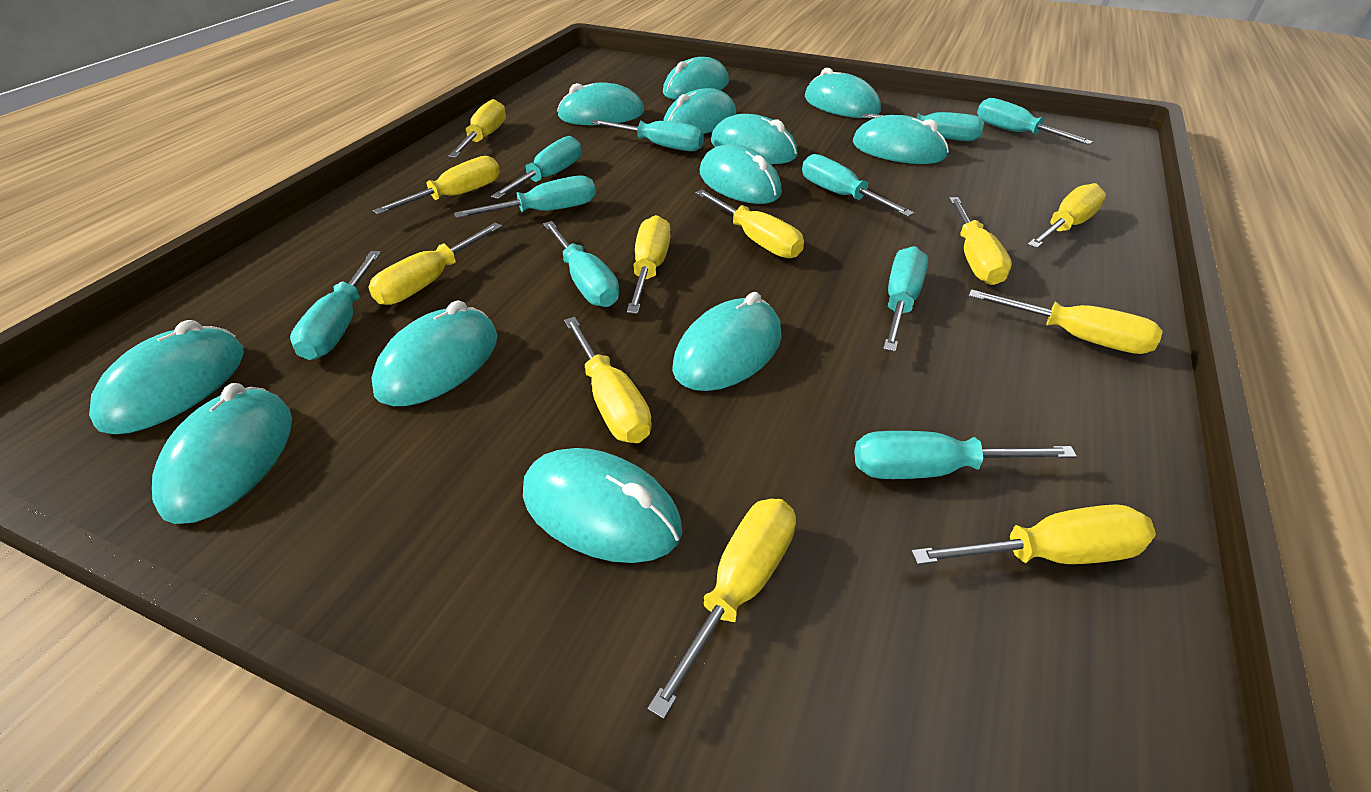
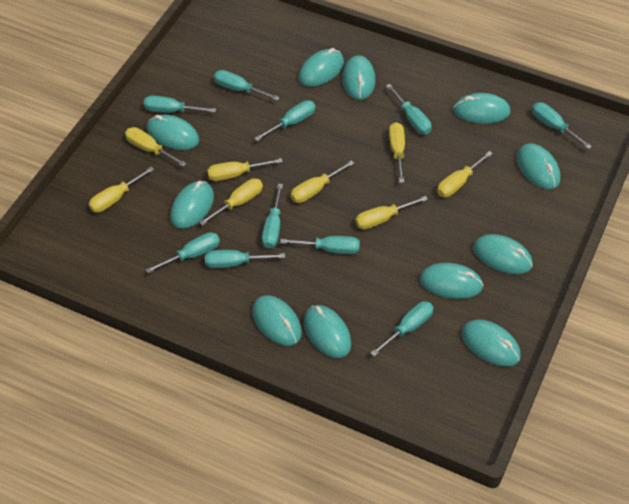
turquoise mouse: 12 -> 11
yellow screwdriver: 11 -> 8

